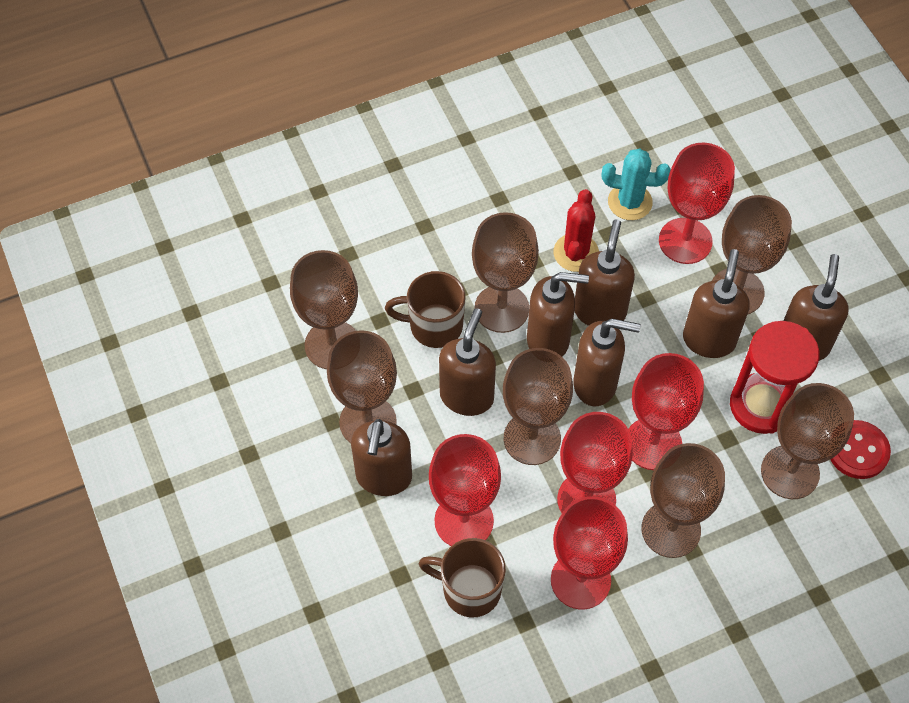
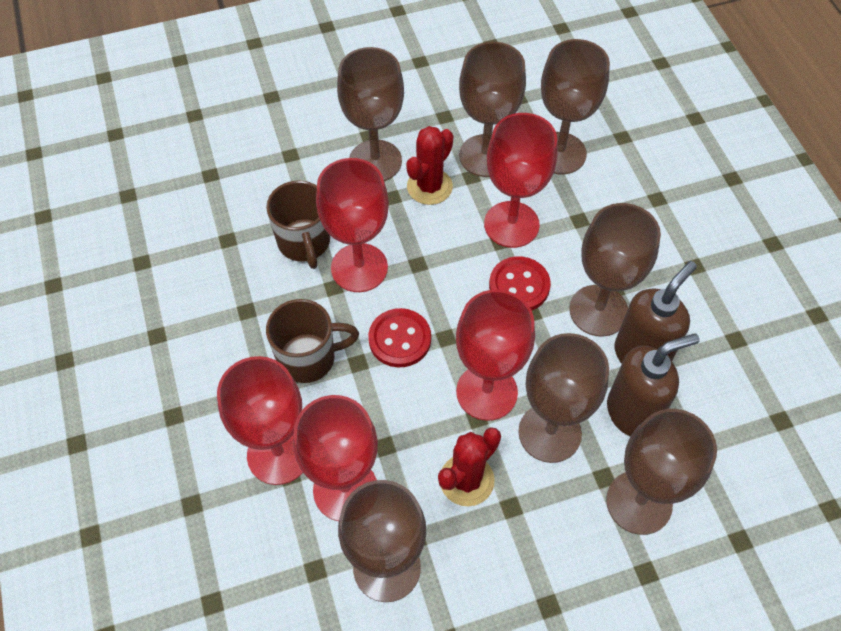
brown soap dispenser: 7 -> 2
red button: 1 -> 2
red cactus: 1 -> 2
red hourglass: 1 -> 0
turquoise cactus: 1 -> 0

